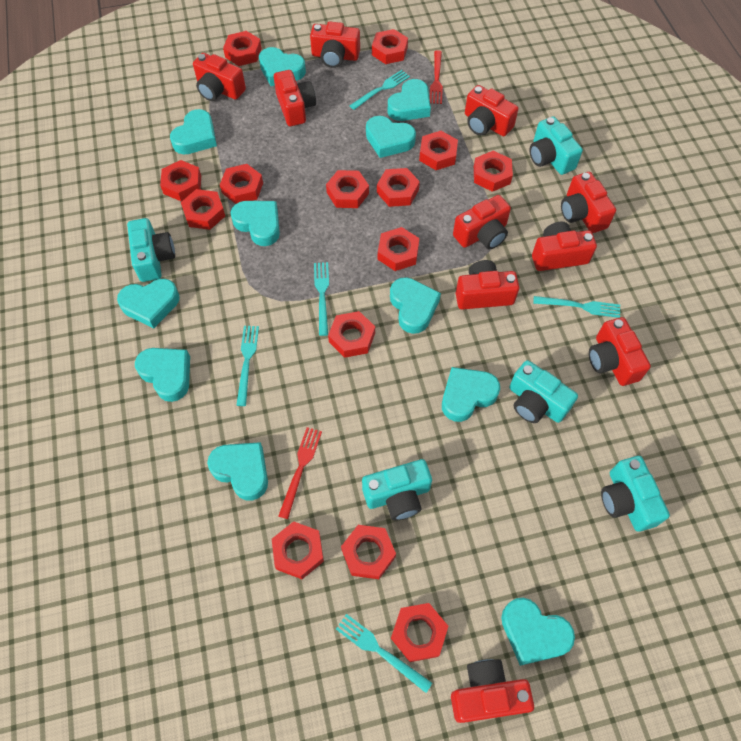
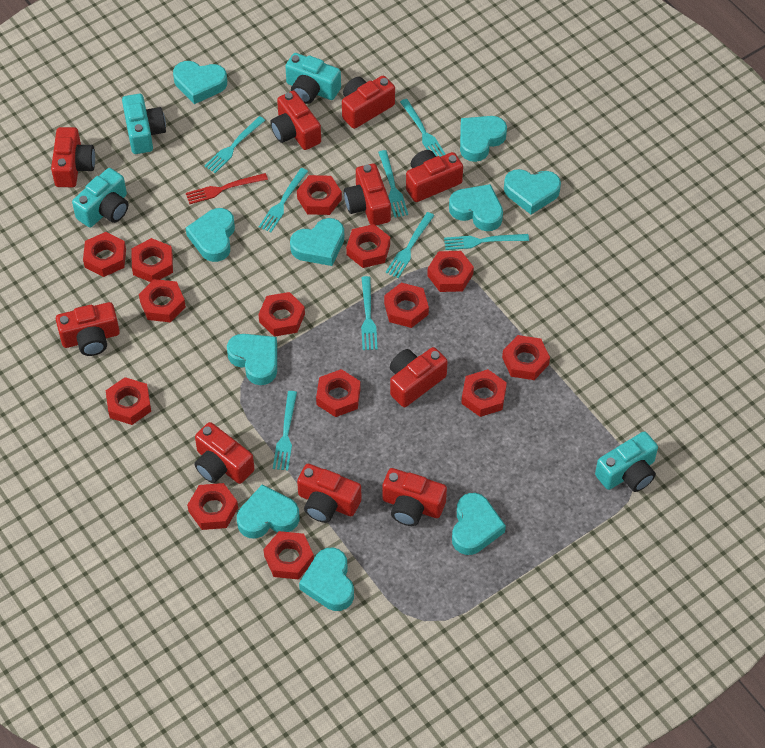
red fork: 2 -> 1
turquoise camera: 5 -> 4
turquoise fork: 5 -> 8
turquoise heart: 11 -> 10

